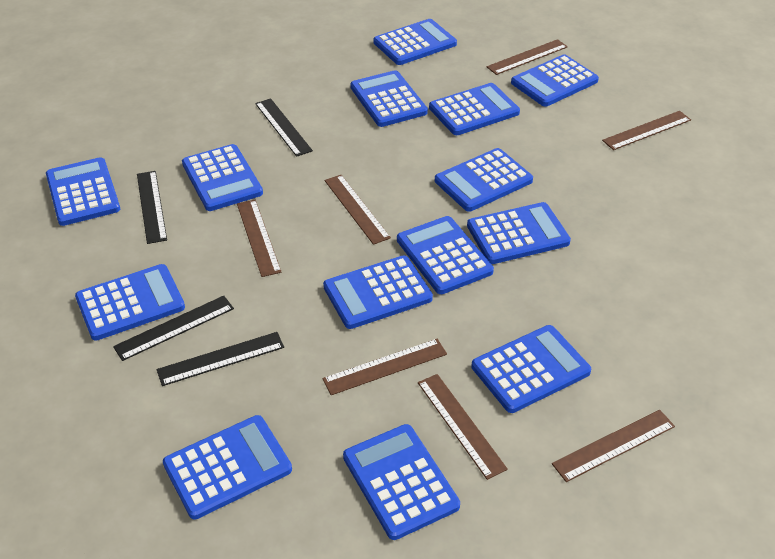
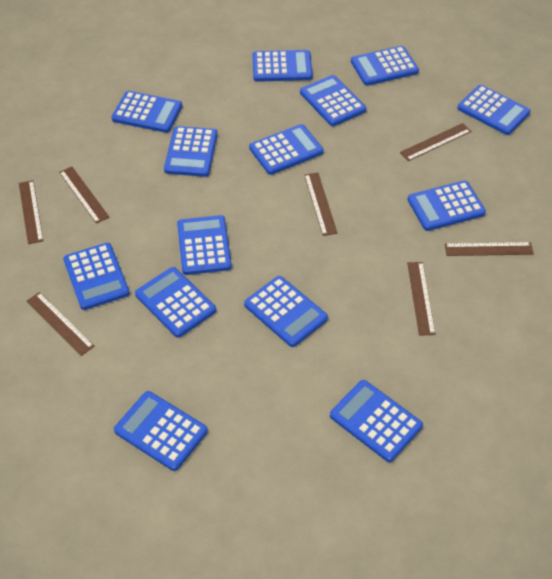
black ruler: 4 -> 0

